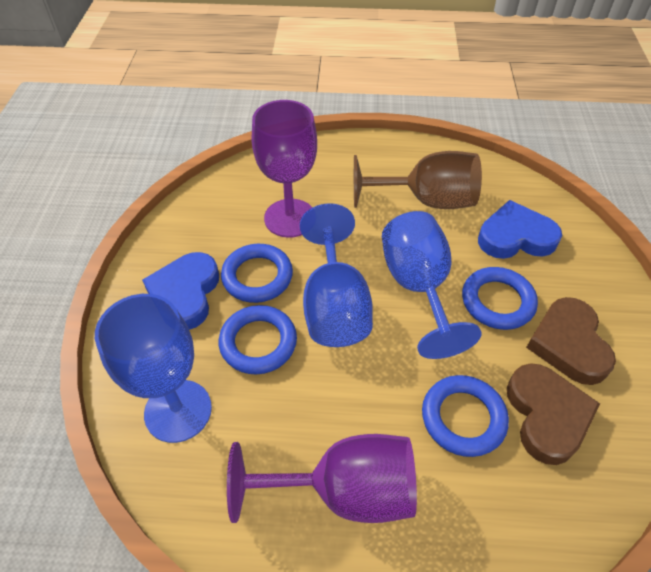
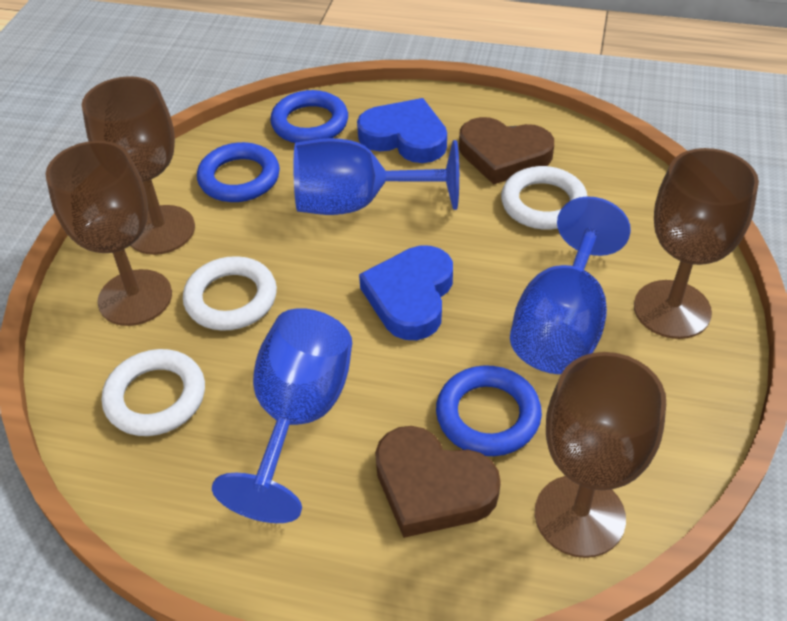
blue ring: 4 -> 3
brown goblet: 1 -> 4
purple goblet: 2 -> 0
white ring: 0 -> 3

